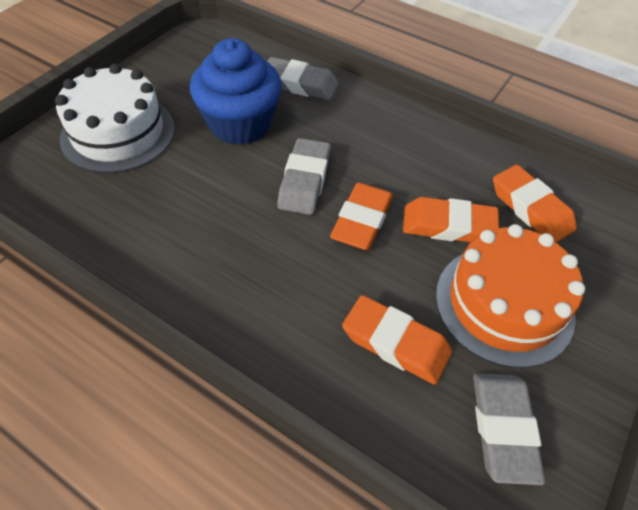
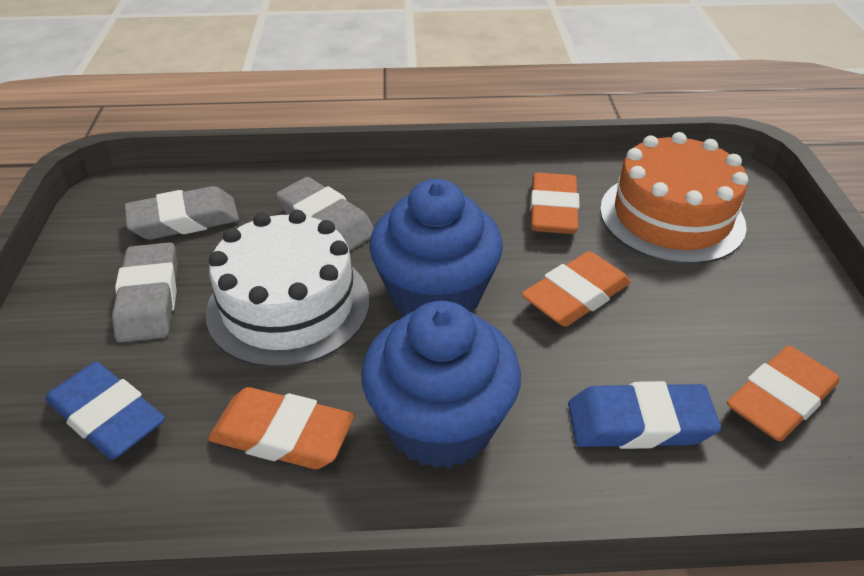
blue cupcake: 1 -> 2
blue eraser: 0 -> 2

